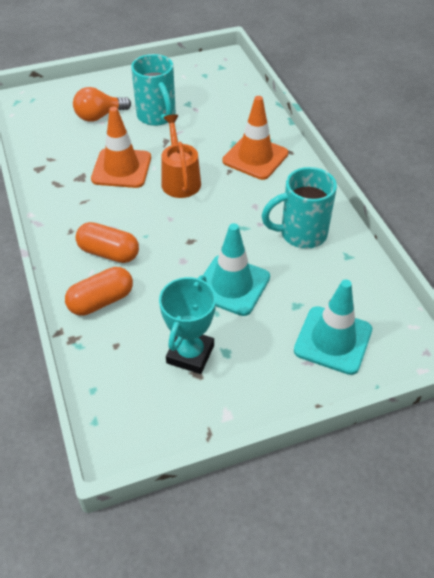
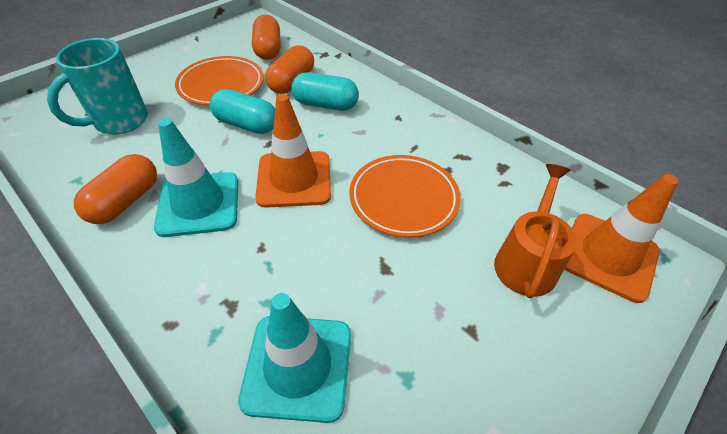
orange capsule: 2 -> 3
orange light bulb: 1 -> 0
orange plate: 0 -> 2
turquoise capsule: 0 -> 2
turquoise mug: 2 -> 1
turquoise trophy: 1 -> 0

